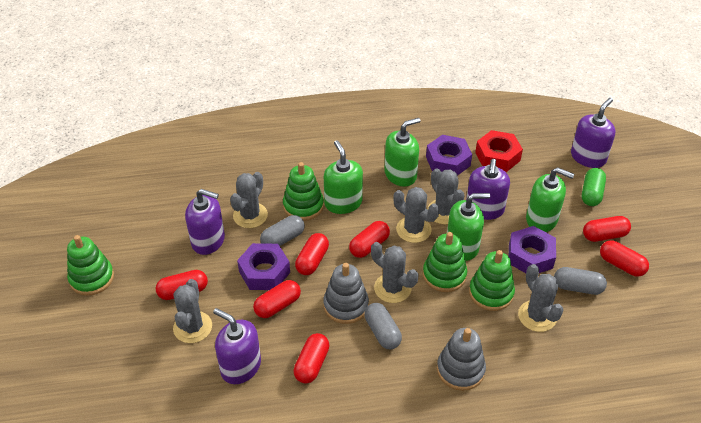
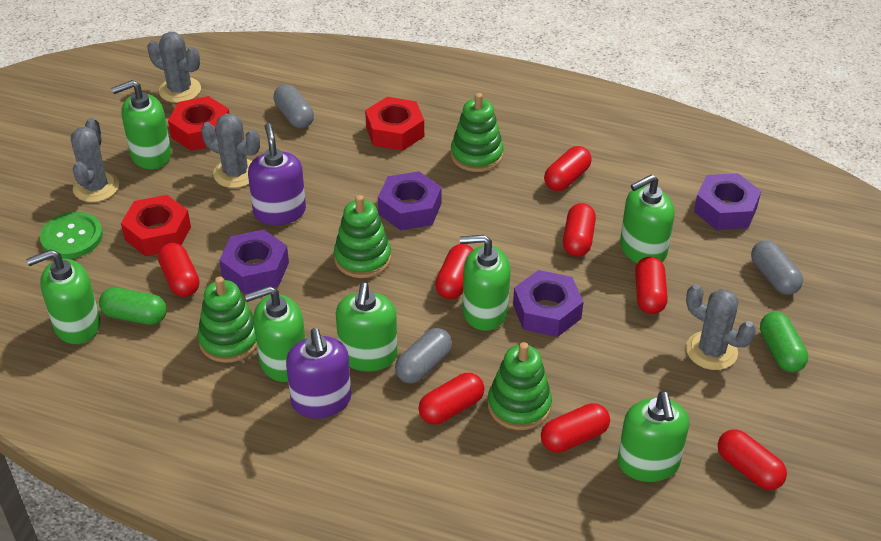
green button: 0 -> 1
green capsule: 1 -> 2
green soap dispenser: 4 -> 7
grey cactus: 6 -> 4
grey stacking toy: 2 -> 0
purple nut: 3 -> 4
purple soap dispenser: 4 -> 2
red capsule: 7 -> 8
red nut: 1 -> 3

